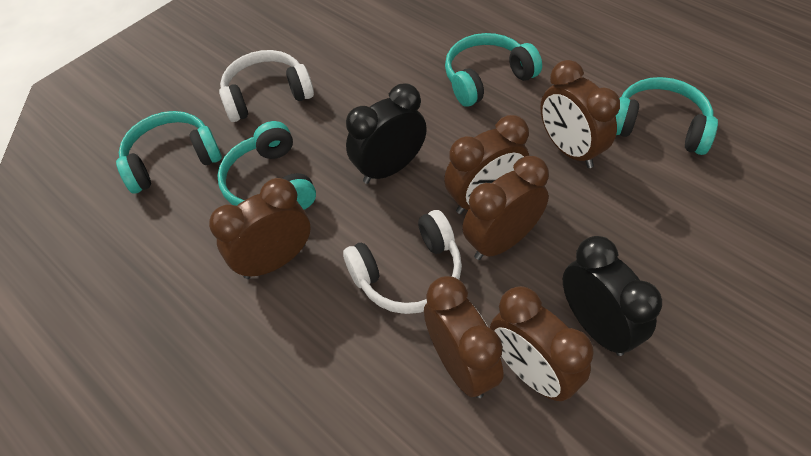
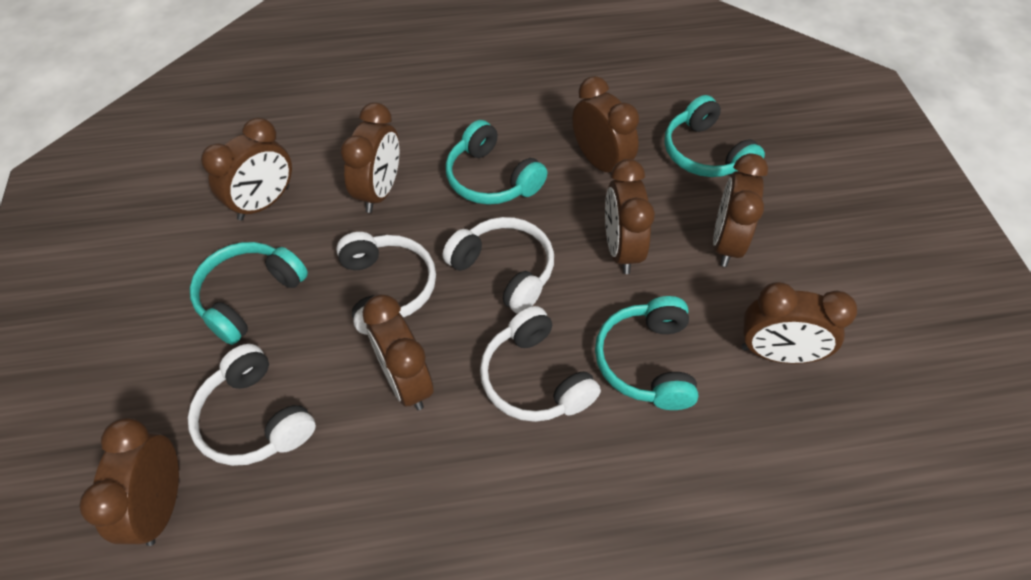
black clock: 2 -> 0
brown clock: 6 -> 8
white headphones: 2 -> 4

